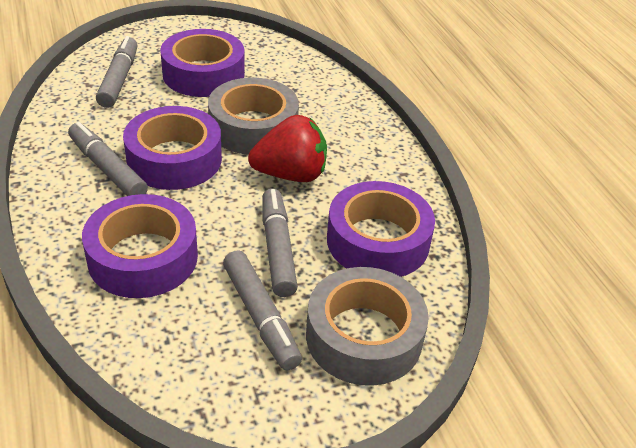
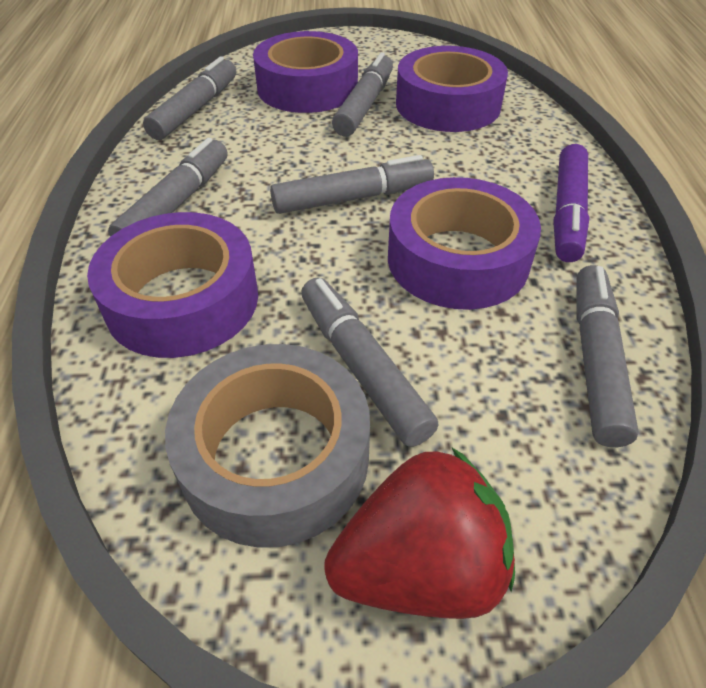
grey marker: 4 -> 6
grey tape: 2 -> 1
purple marker: 0 -> 1

